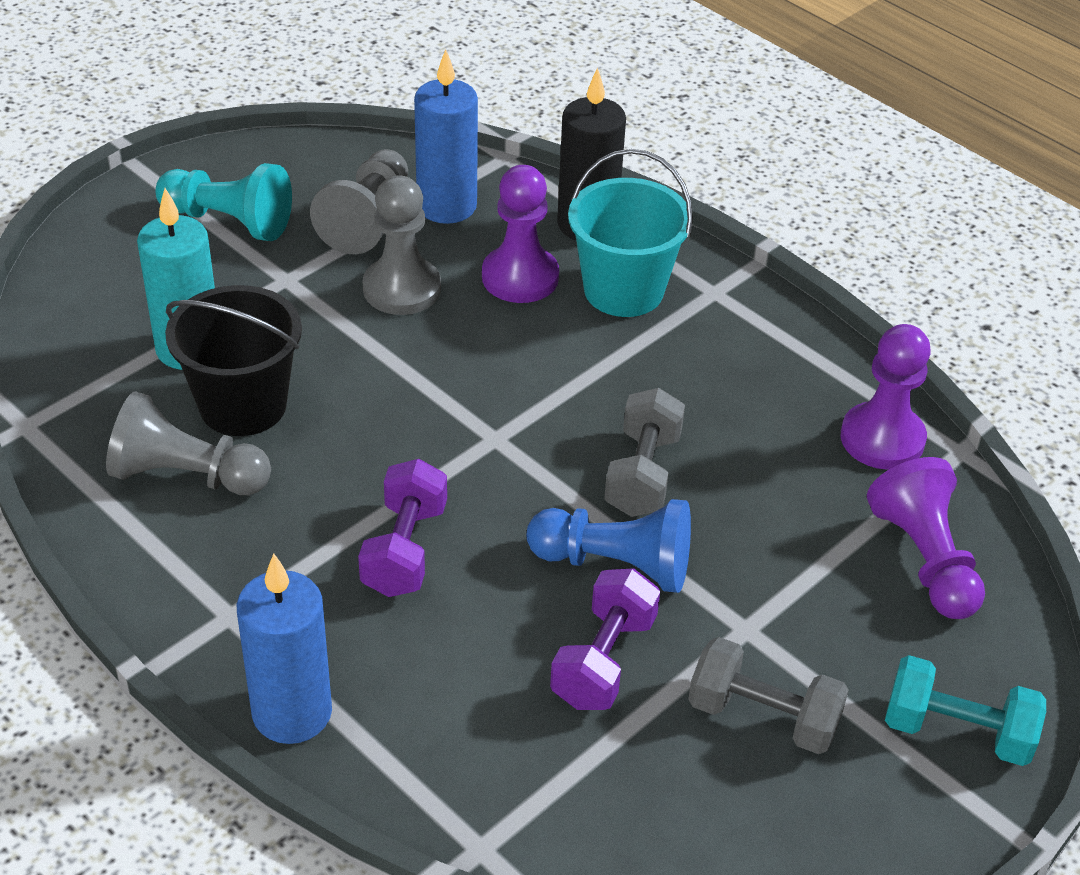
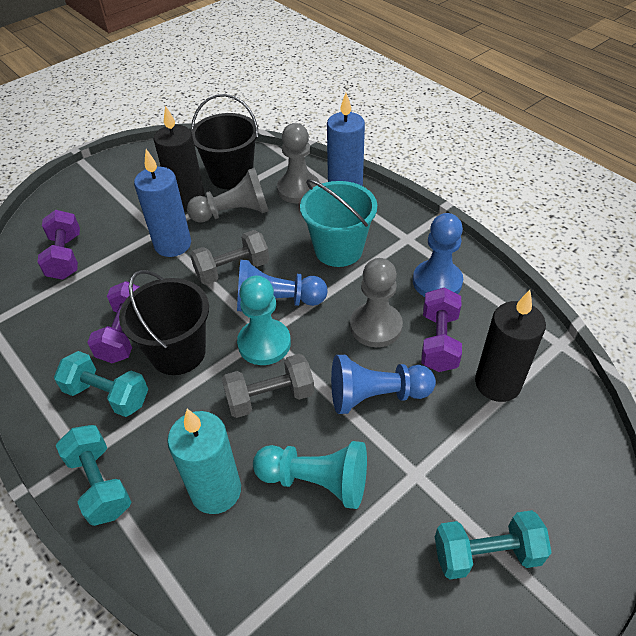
black bucket: 1 -> 2
black candle: 1 -> 2
blue pawn: 1 -> 3
purple dumbbell: 2 -> 3
purple pawn: 3 -> 0
turquoise dumbbell: 1 -> 3
turquoise pawn: 1 -> 2

